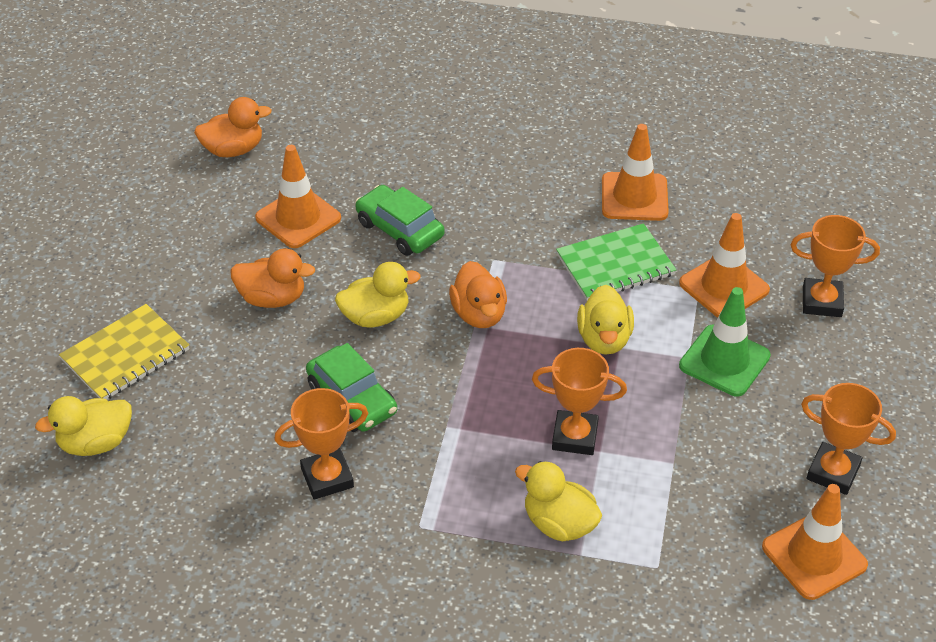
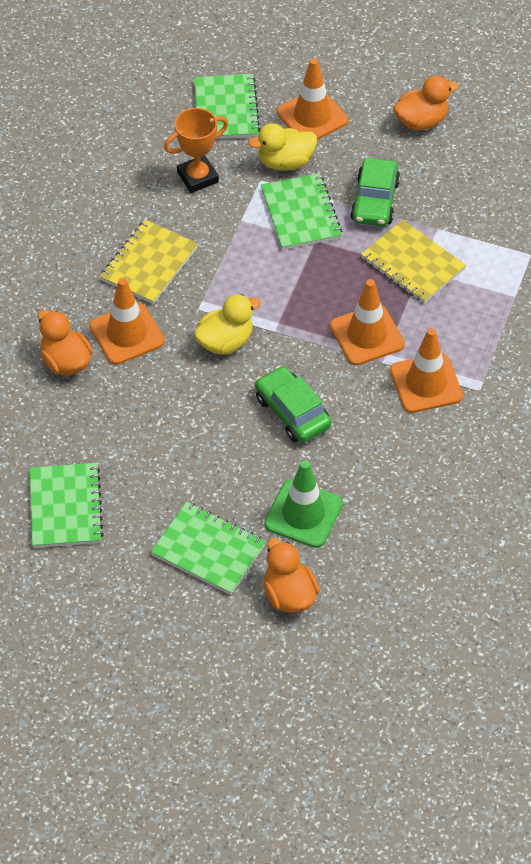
green notebook: 1 -> 4
orange trophy: 4 -> 1
yellow duck: 4 -> 2
yellow notebook: 1 -> 2

